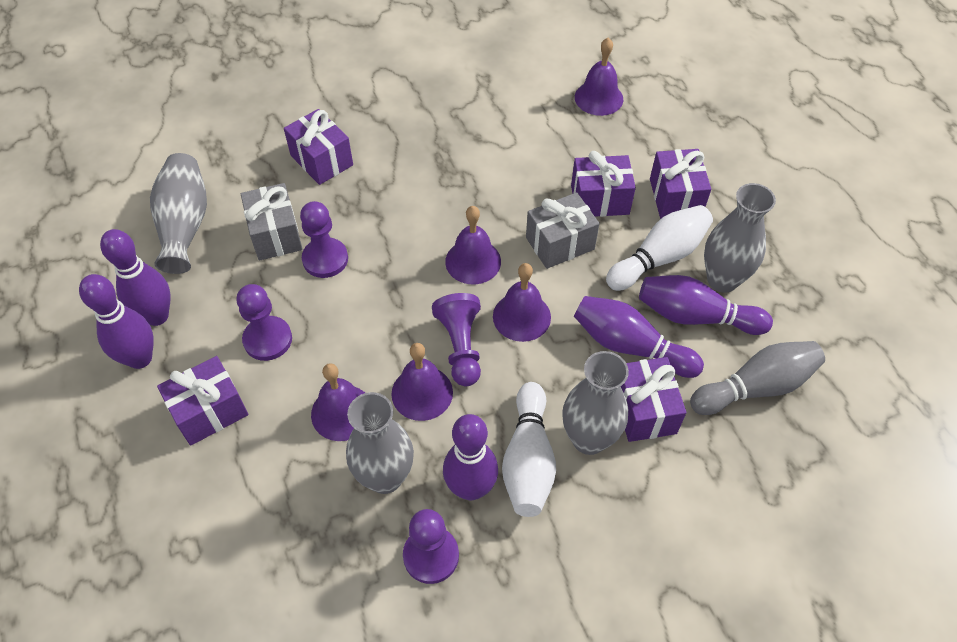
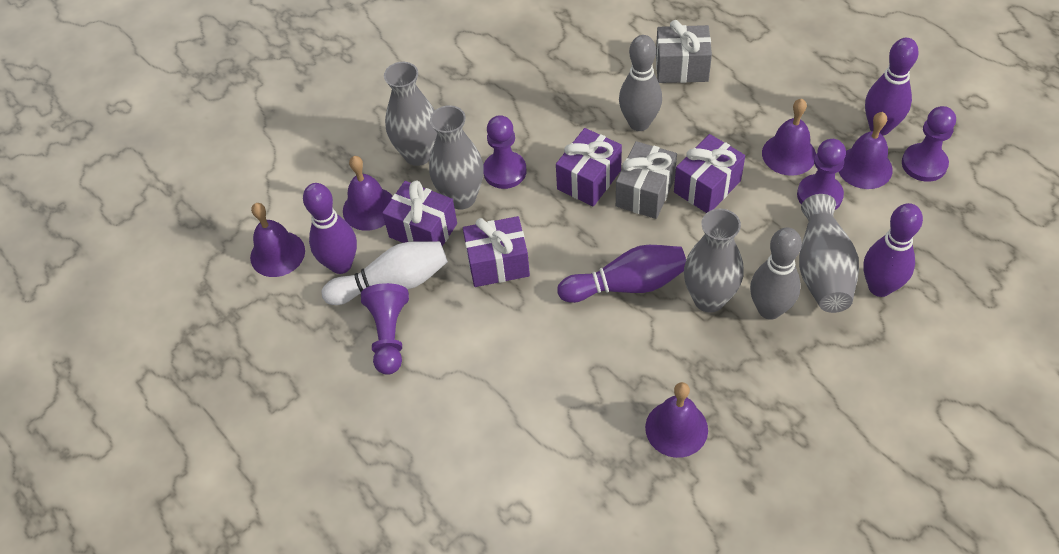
grey bowling pin: 1 -> 2
purple bowling pin: 5 -> 4
purple gift: 5 -> 4
white bowling pin: 2 -> 1

